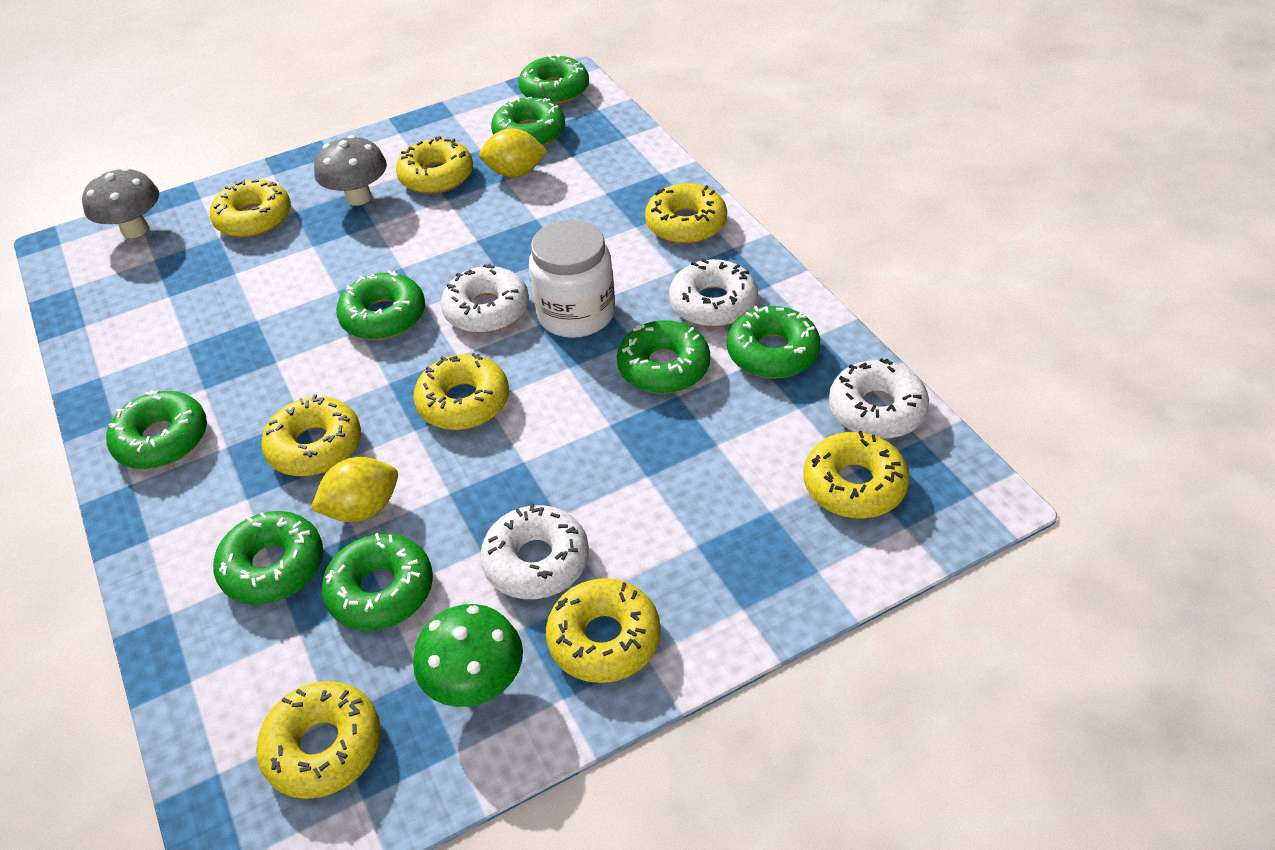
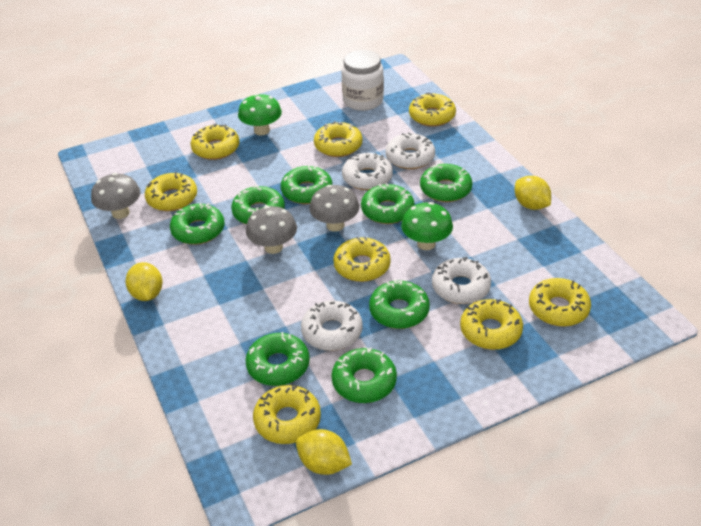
green mushroom: 1 -> 2
grey mushroom: 2 -> 3
yellow lemon: 2 -> 3

